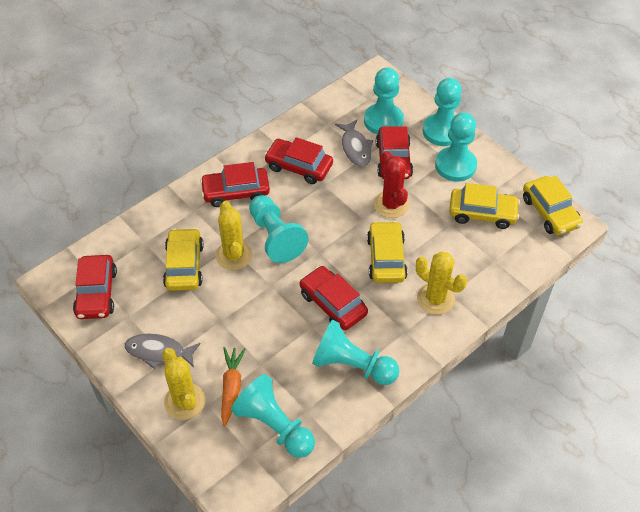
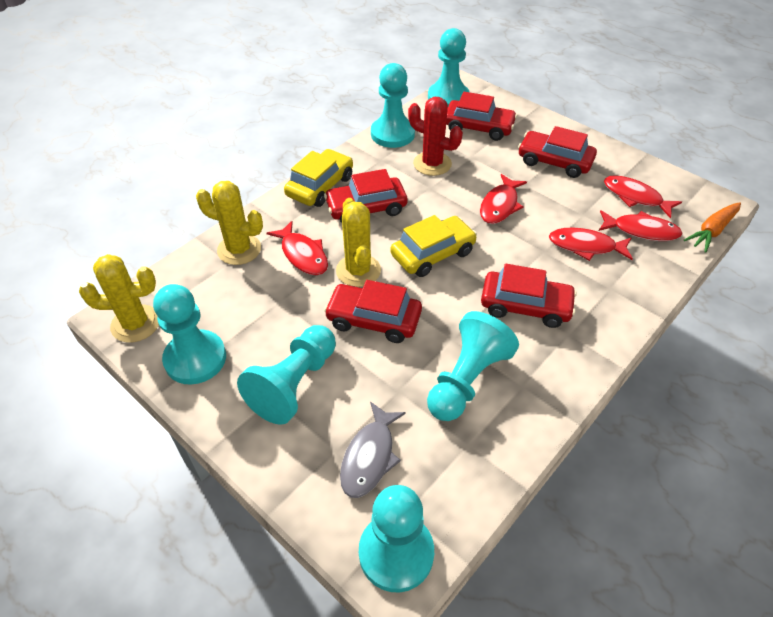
grey fish: 2 -> 1
red fish: 0 -> 5
yellow car: 4 -> 2

